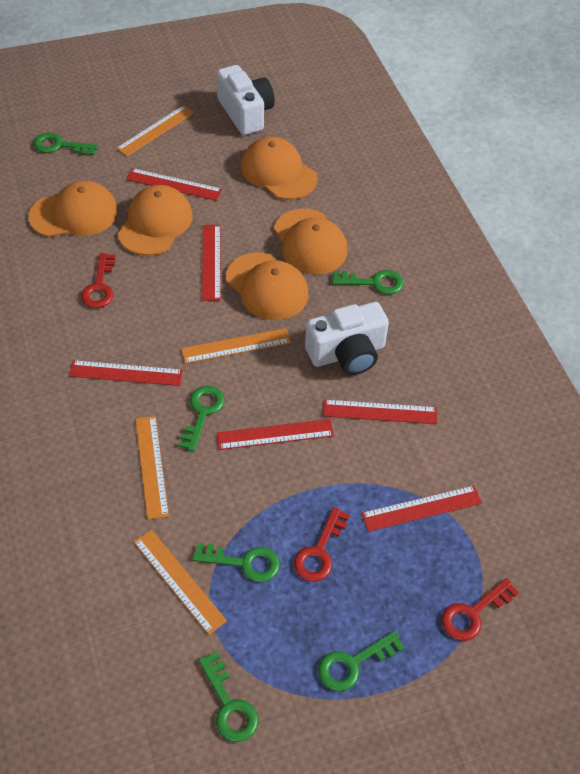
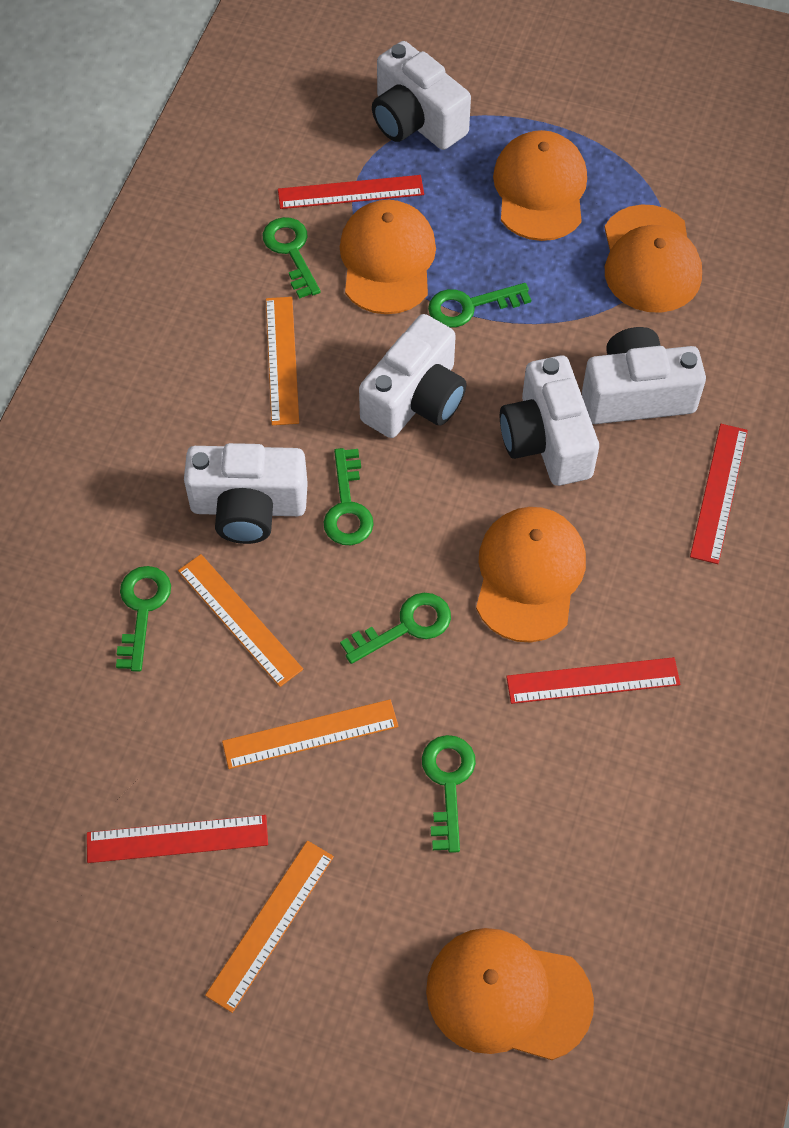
red key: 3 -> 0
red ruler: 6 -> 4
white camera: 2 -> 5

